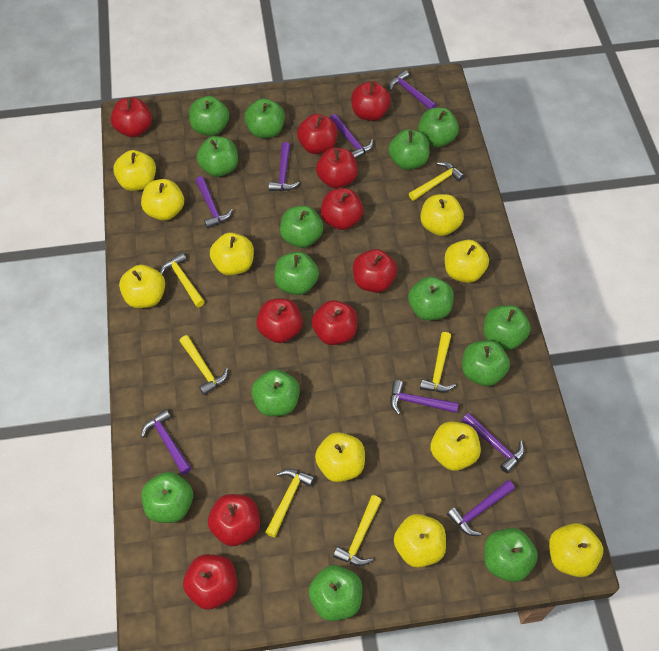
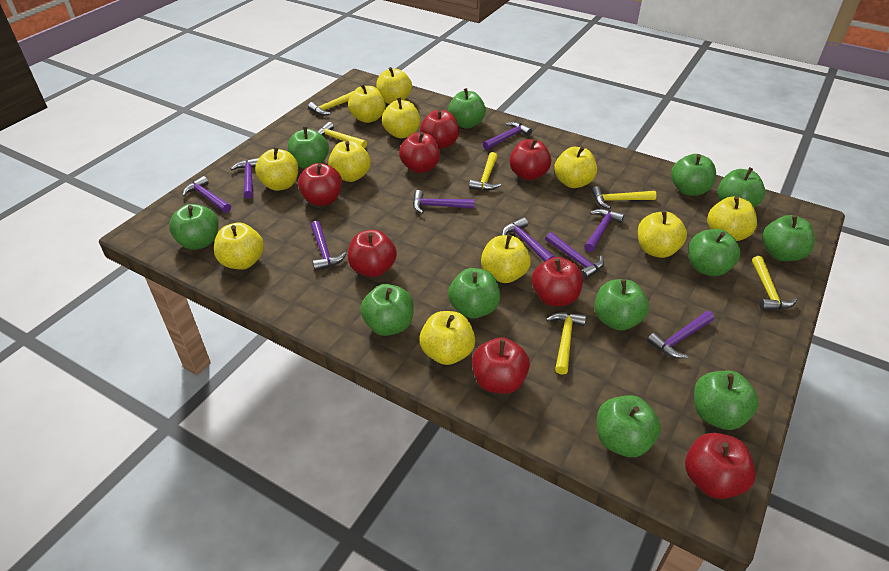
green apple: 14 -> 12
purple hammer: 8 -> 9
red apple: 10 -> 8
yellow apple: 10 -> 11

